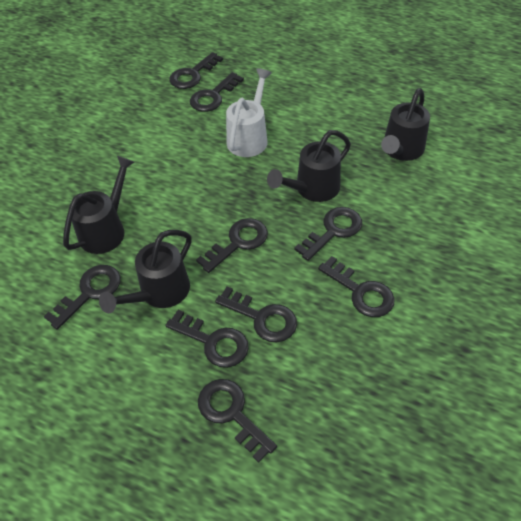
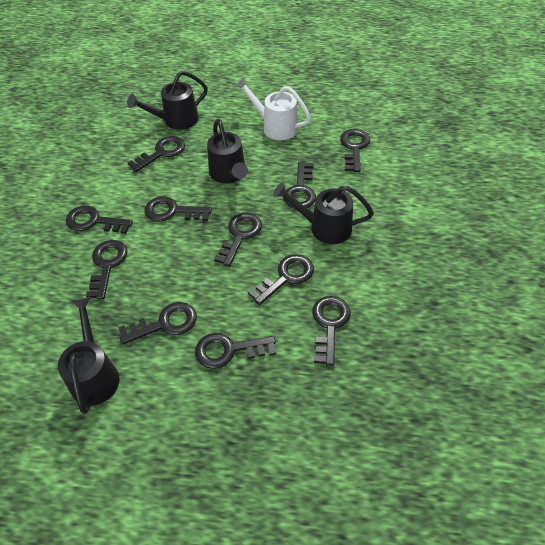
black key: 9 -> 11

